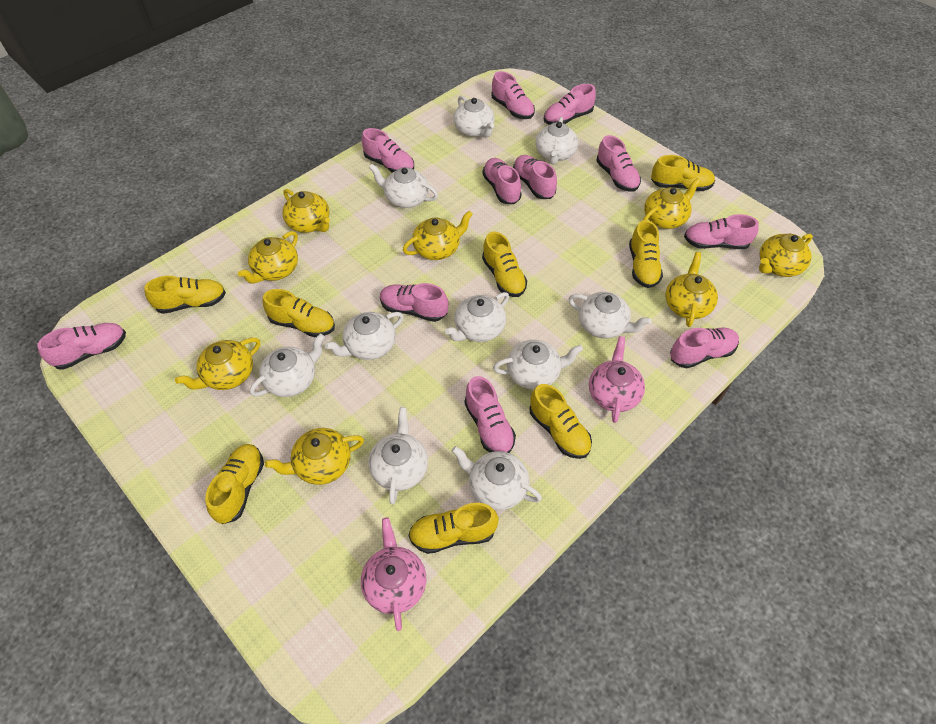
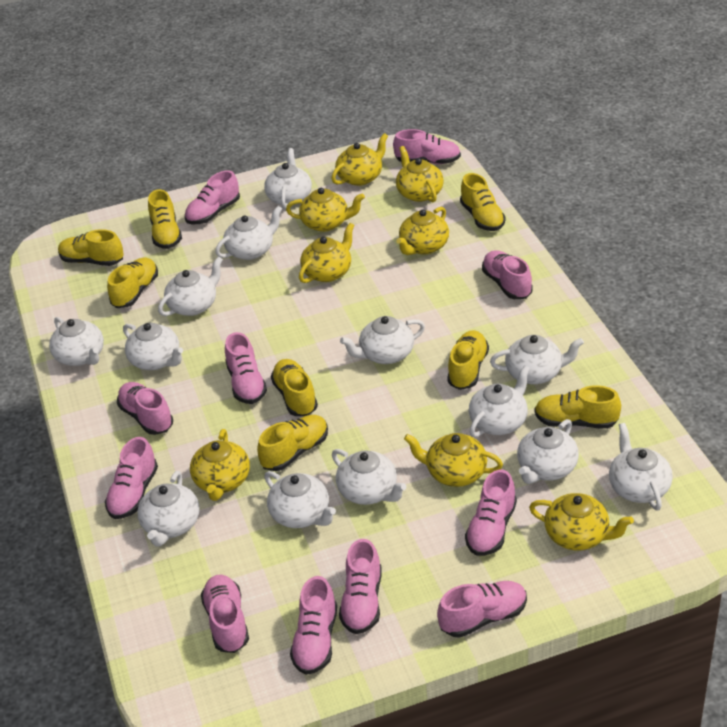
pink teapot: 2 -> 0
white teapot: 10 -> 13

